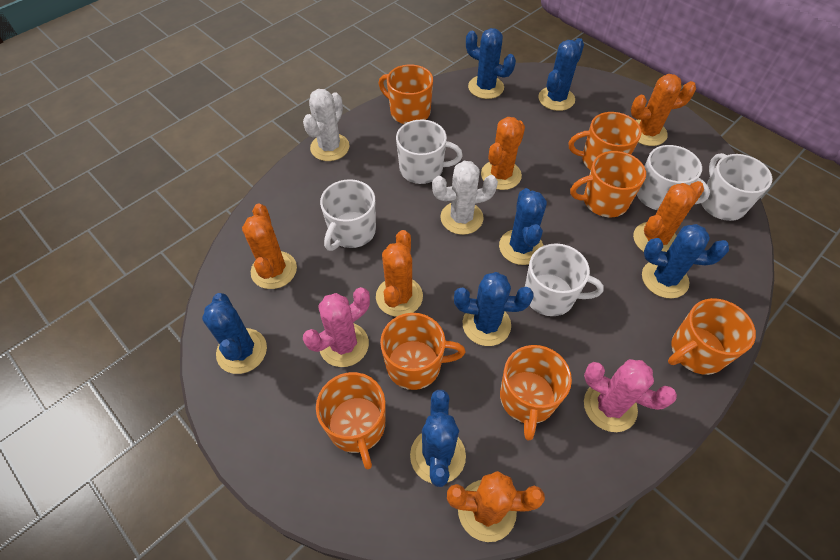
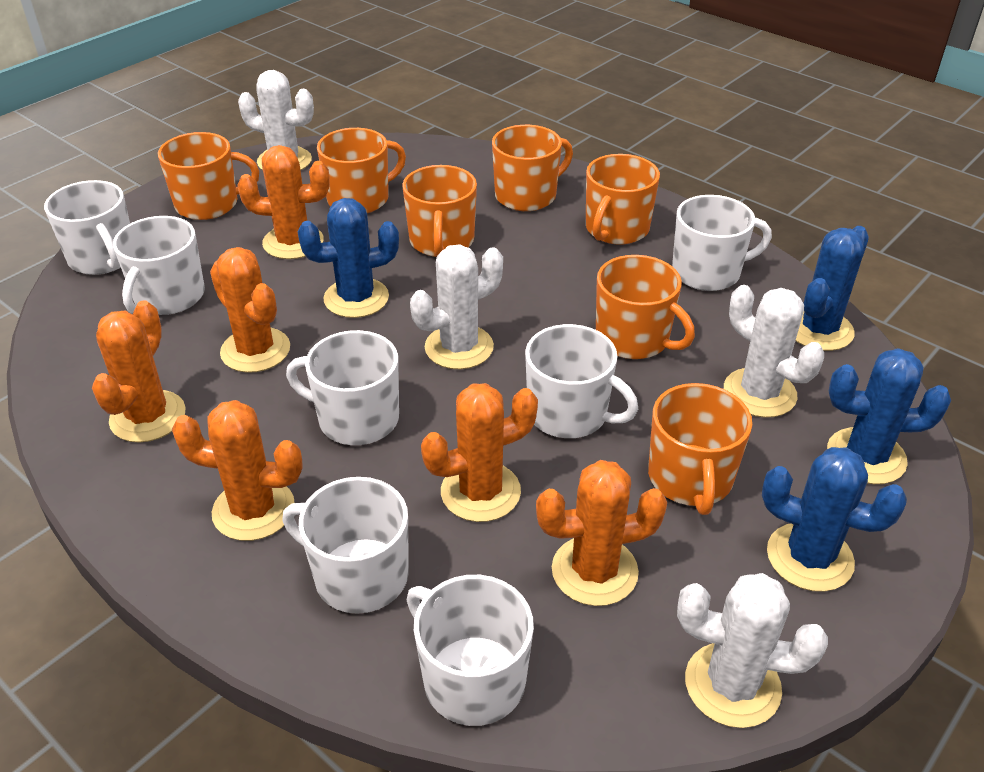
blue cactus: 7 -> 4
pink cactus: 2 -> 0
white cactus: 2 -> 4
white mug: 5 -> 7

